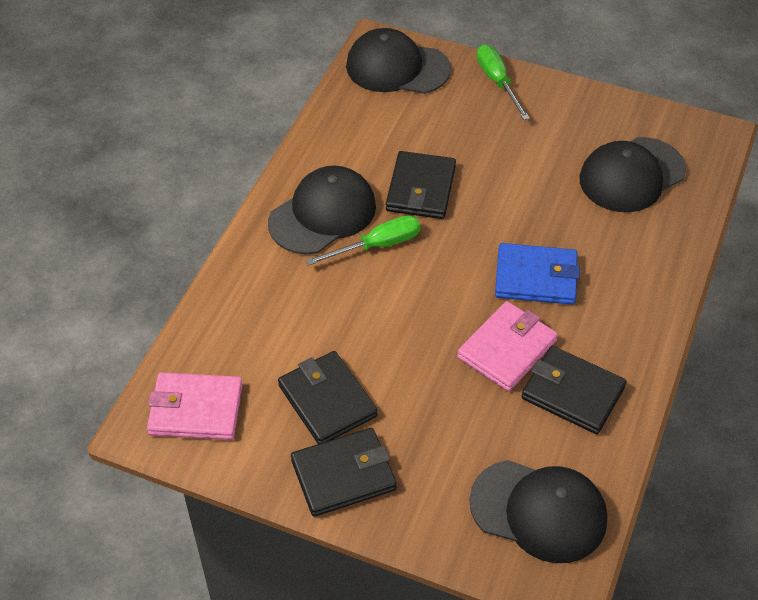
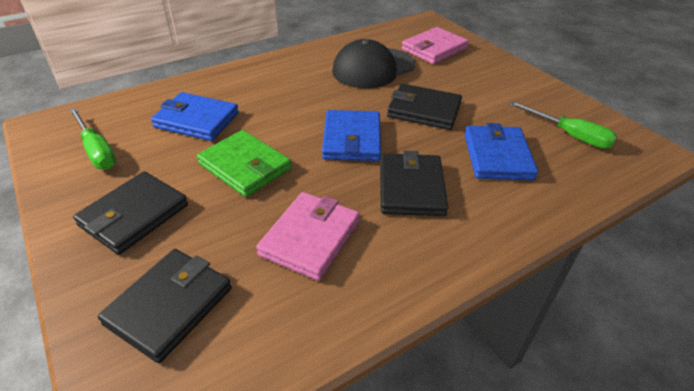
black cap: 4 -> 1
blue wallet: 1 -> 3
green wallet: 0 -> 1

